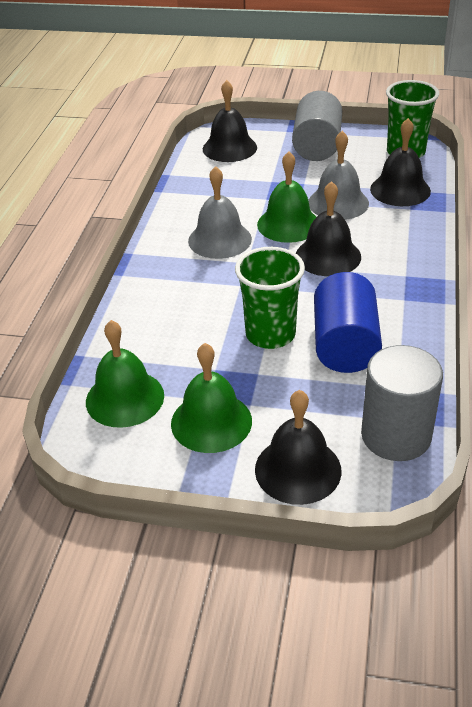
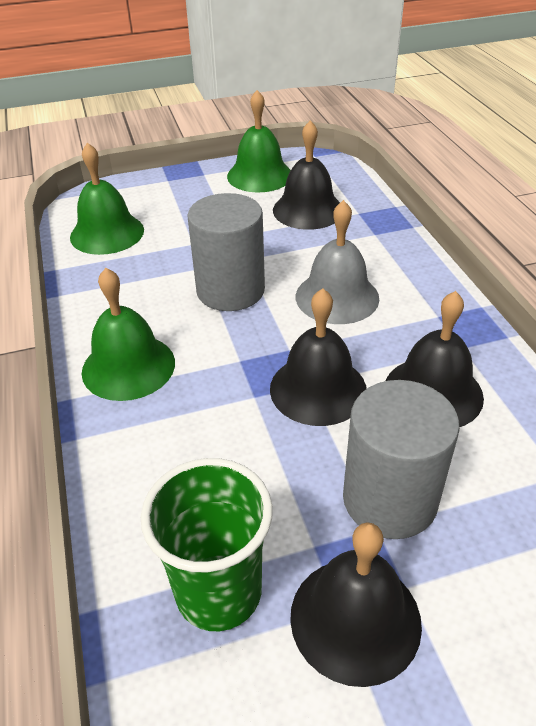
blue cylinder: 1 -> 0
green cup: 2 -> 1
grey bell: 2 -> 1

